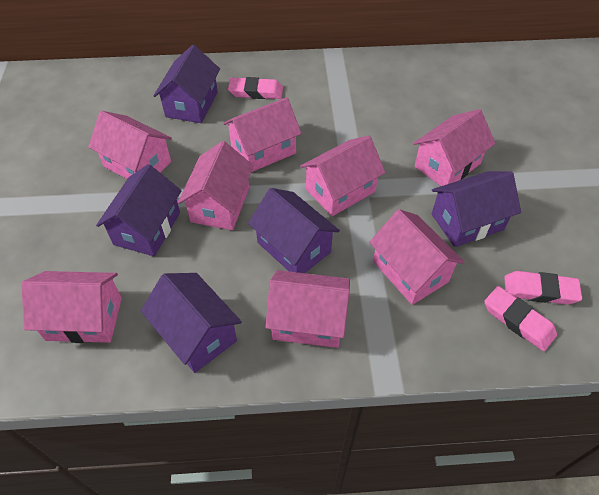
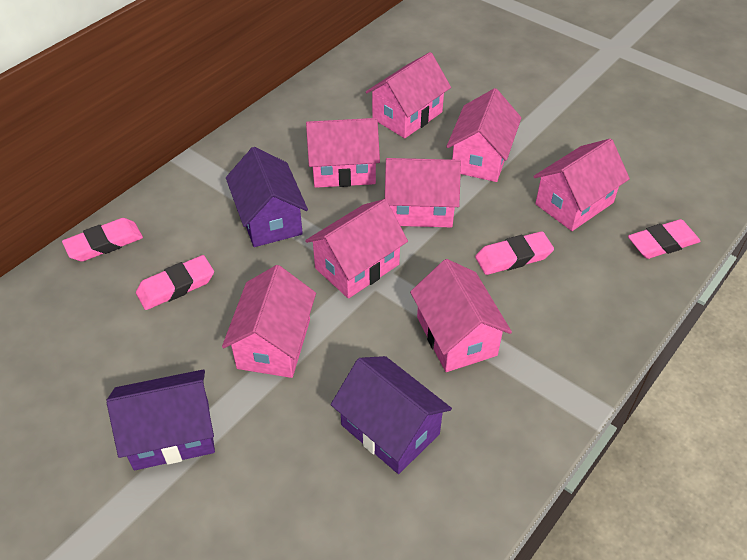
pink eraser: 3 -> 4
purple house: 5 -> 3

